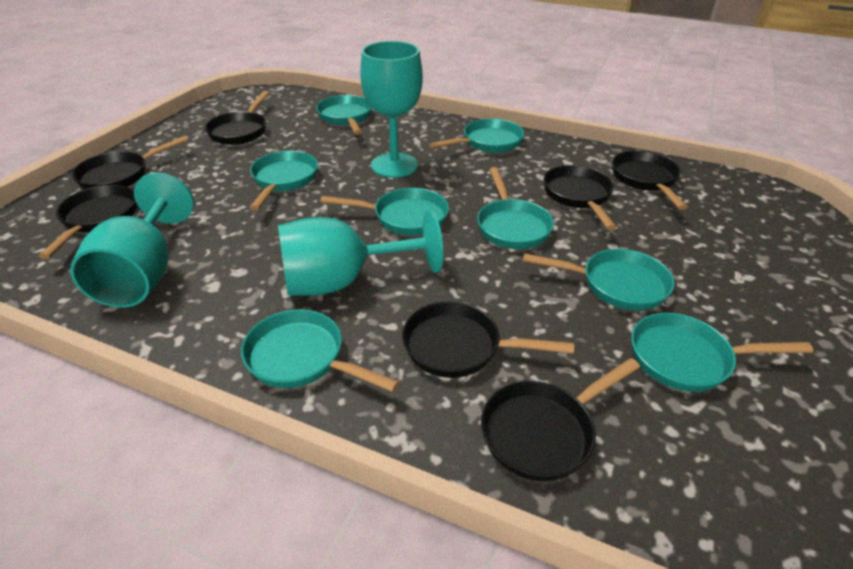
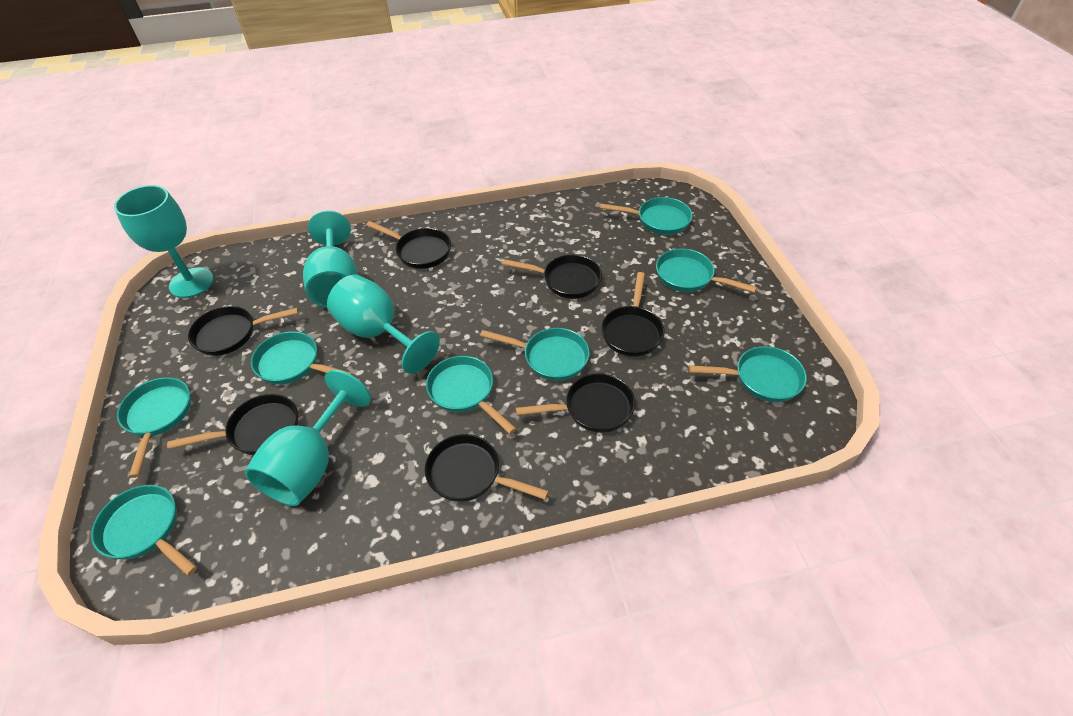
turquoise goblet: 3 -> 4

